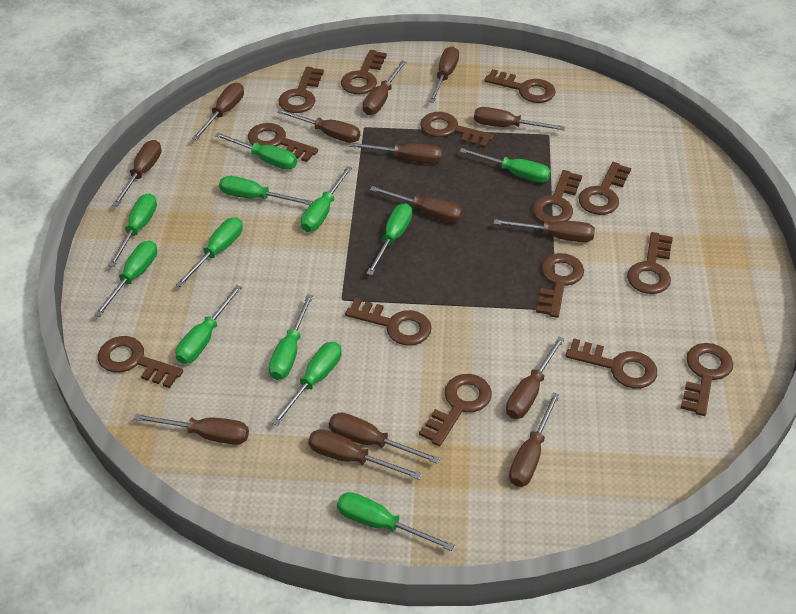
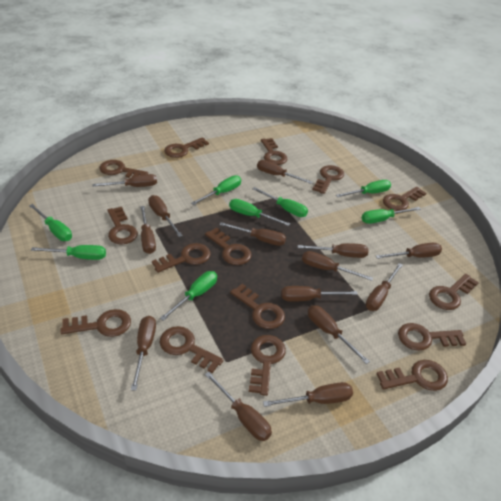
brown key: 14 -> 15
green screwdriver: 12 -> 8

